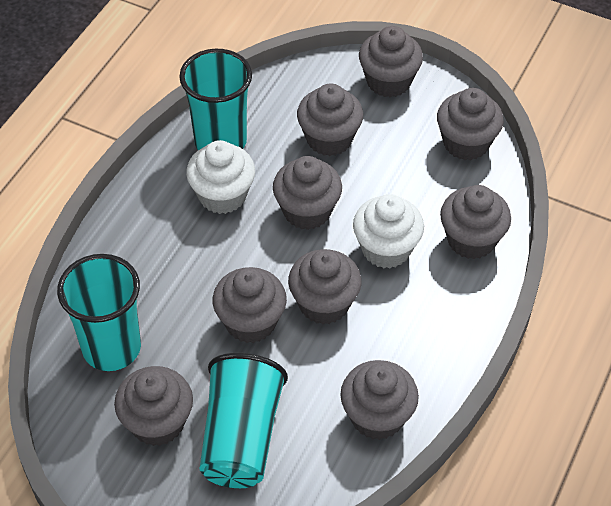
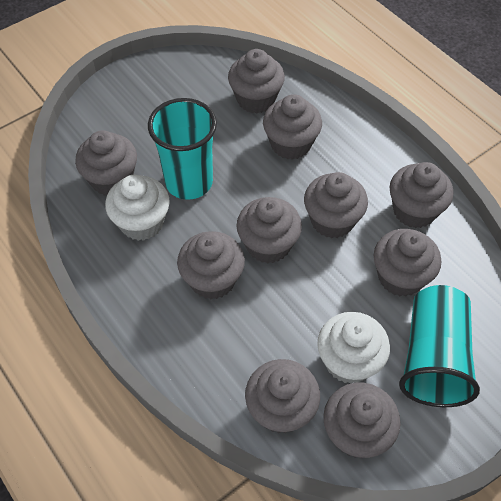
grey cupcake: 9 -> 10
turquoise cup: 3 -> 2

